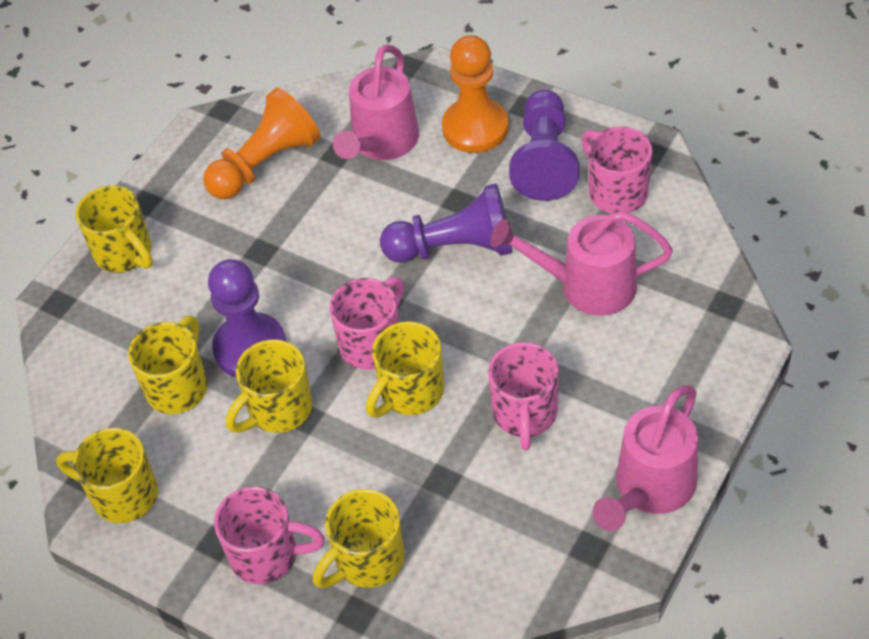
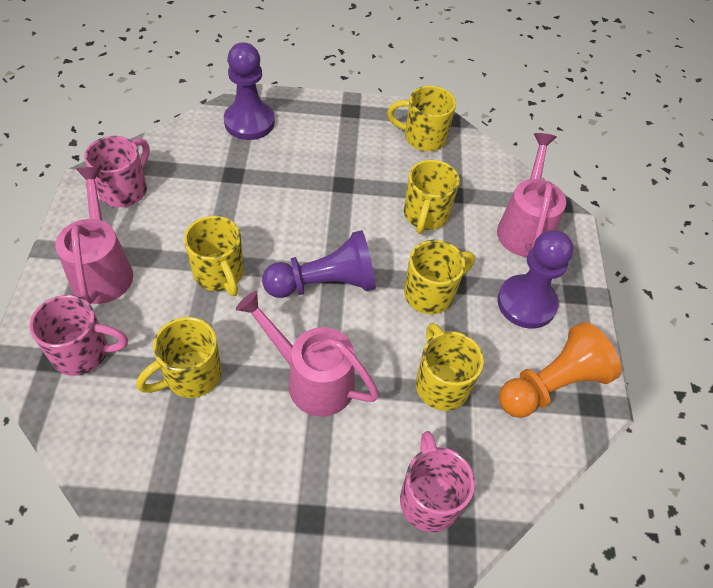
orange pawn: 2 -> 1
pink mug: 4 -> 3

